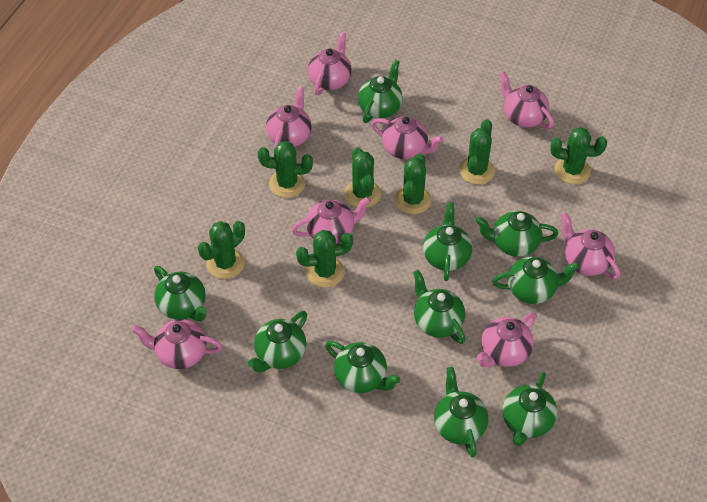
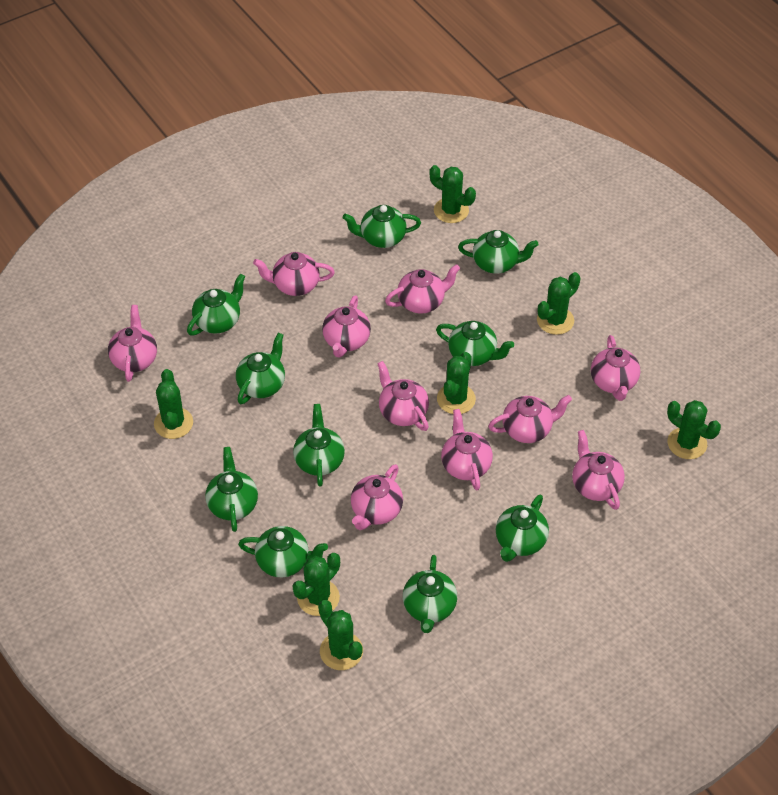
pink teapot: 8 -> 10

